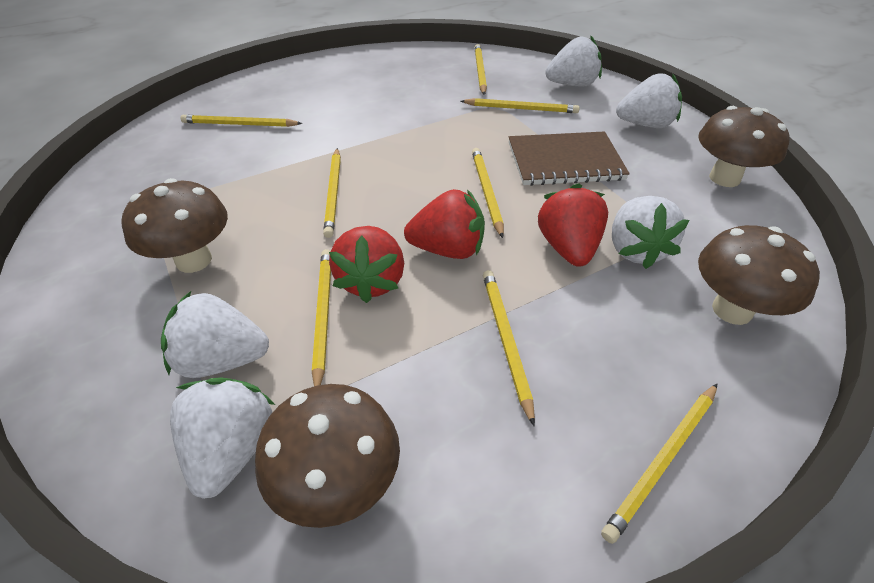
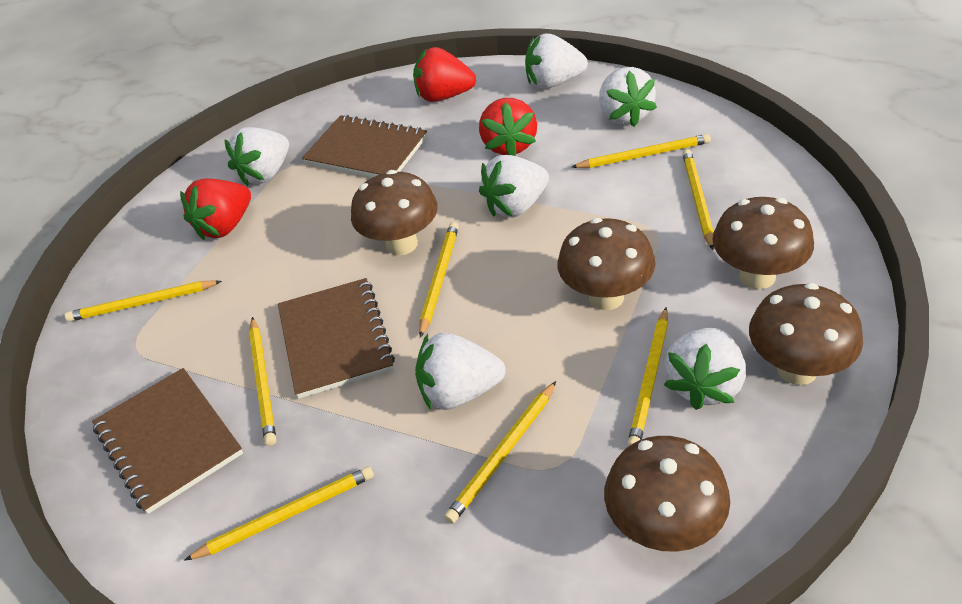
brown mushroom: 4 -> 5
brown notebook: 1 -> 3
white strawberry: 5 -> 6

